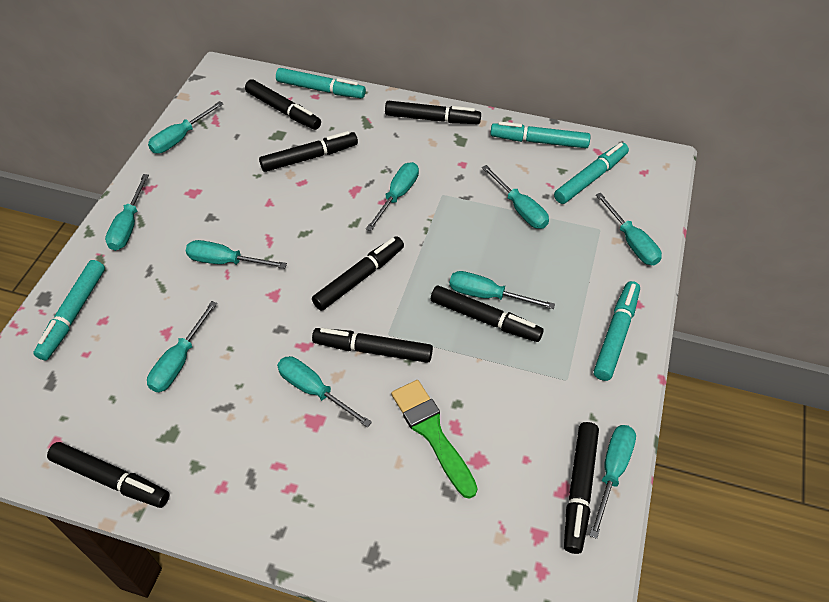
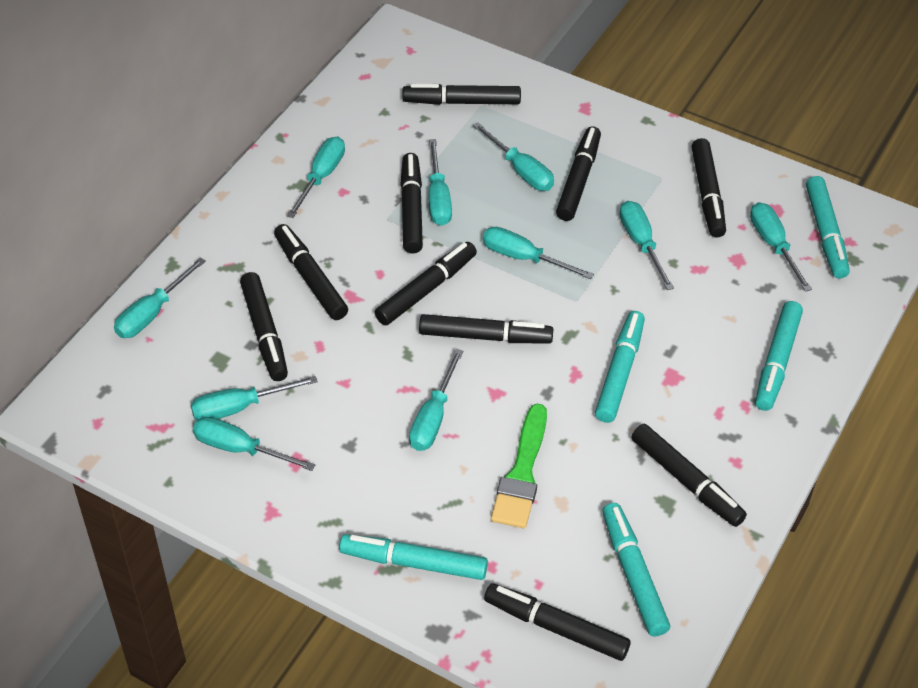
black marker: 8 -> 10

